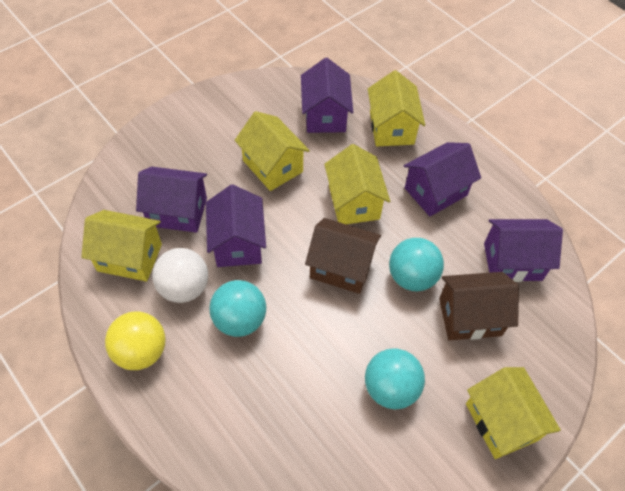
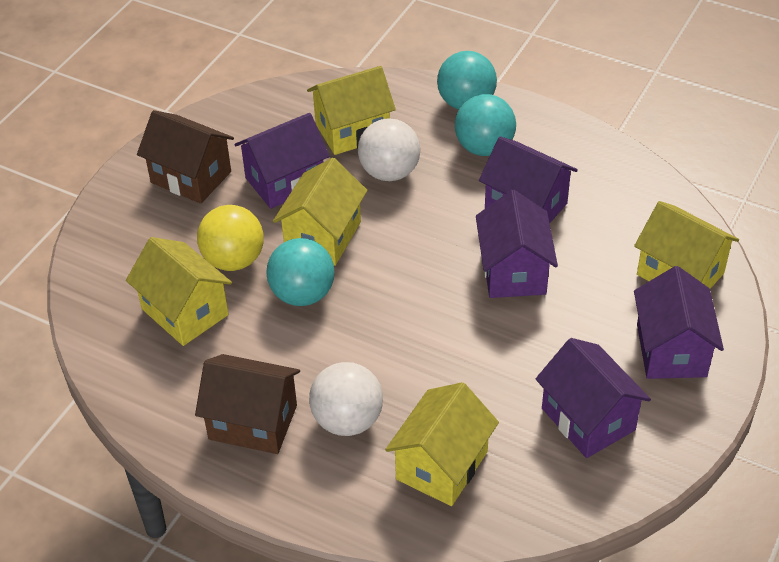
white ball: 1 -> 2

